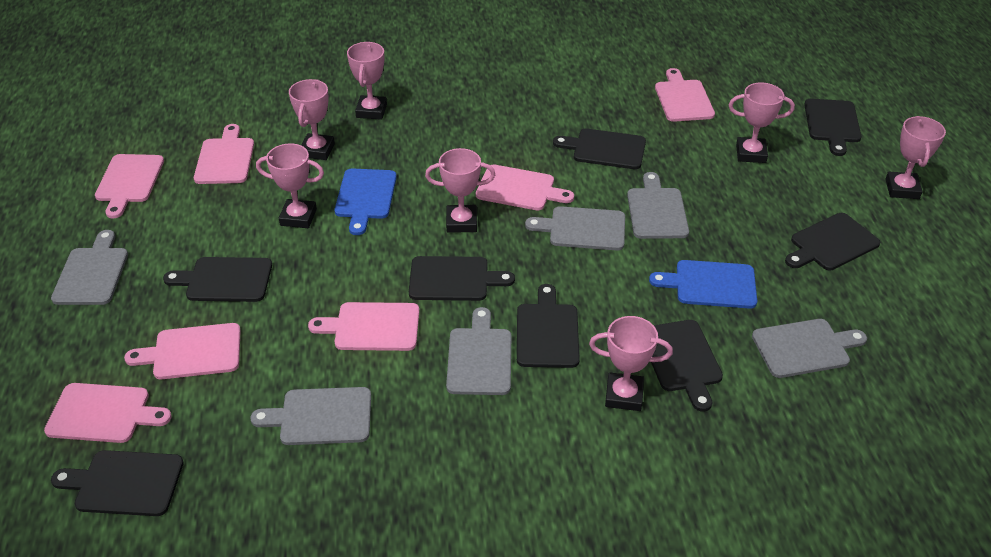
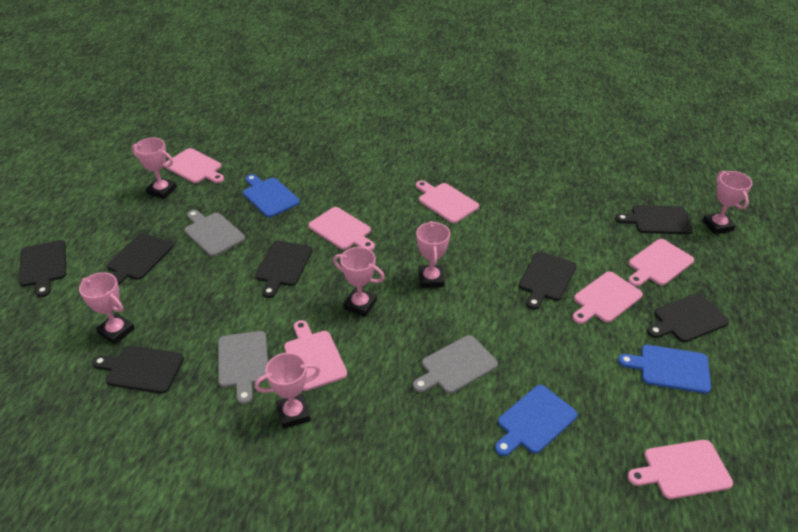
black cutting board: 8 -> 7
blue cutting board: 2 -> 3
grey cutting board: 6 -> 3
pink trophy: 7 -> 6

